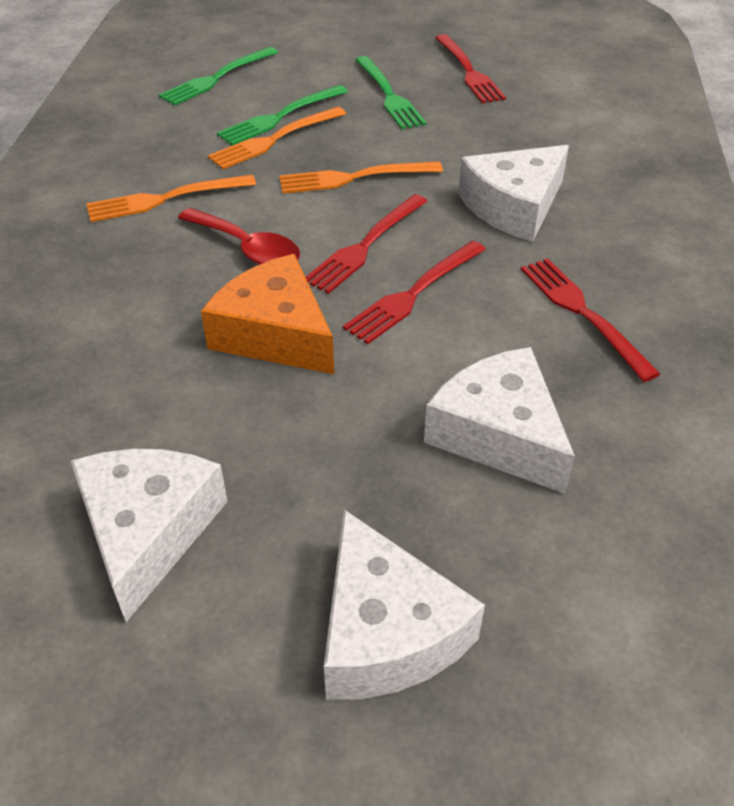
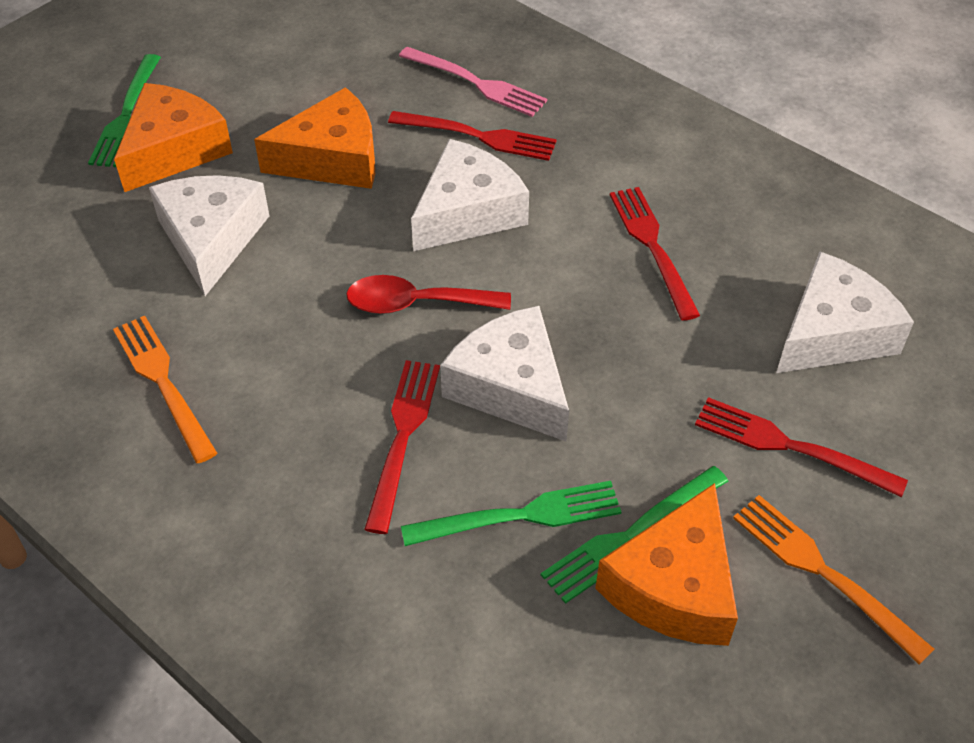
orange cheese: 1 -> 3
orange fork: 3 -> 2
pink fork: 0 -> 1

